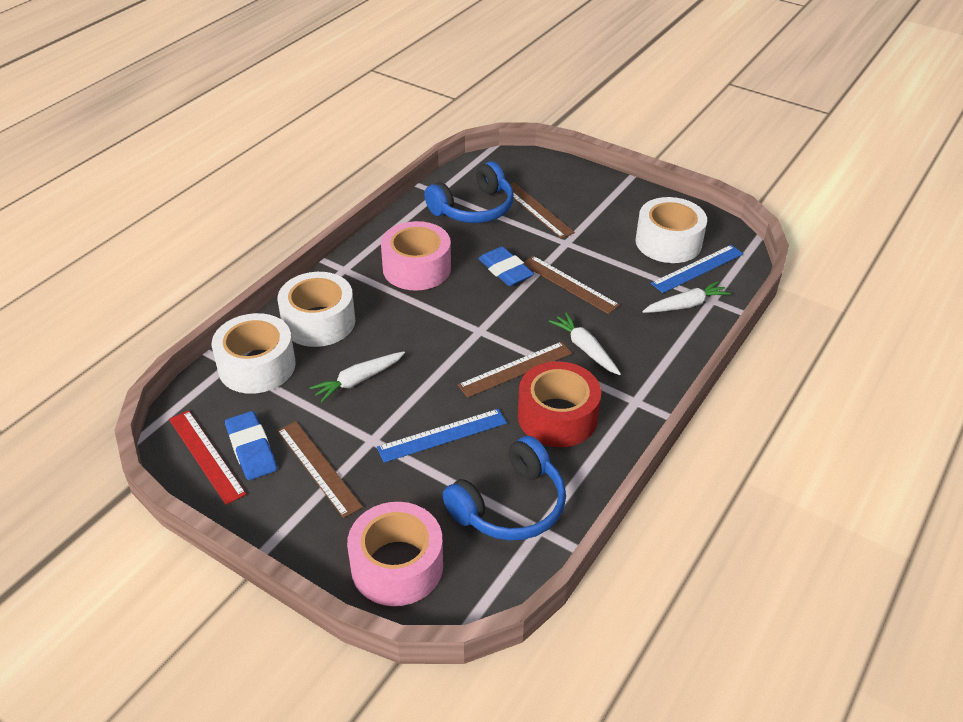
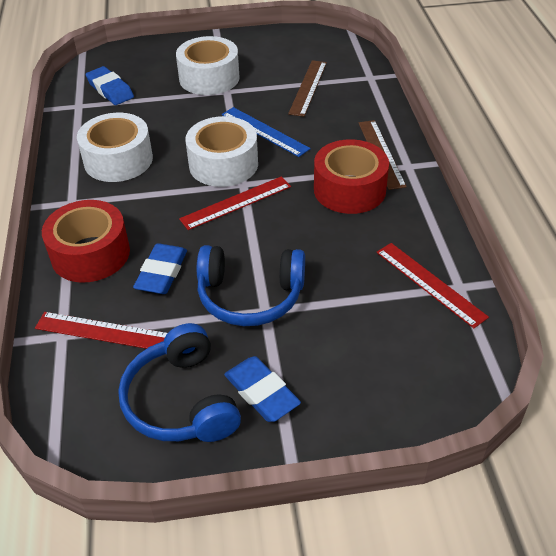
blue eraser: 2 -> 3
blue ruler: 2 -> 1
brown ruler: 4 -> 2
pink tape: 2 -> 0
red ruler: 1 -> 3
red tape: 1 -> 2
white carrot: 3 -> 0

